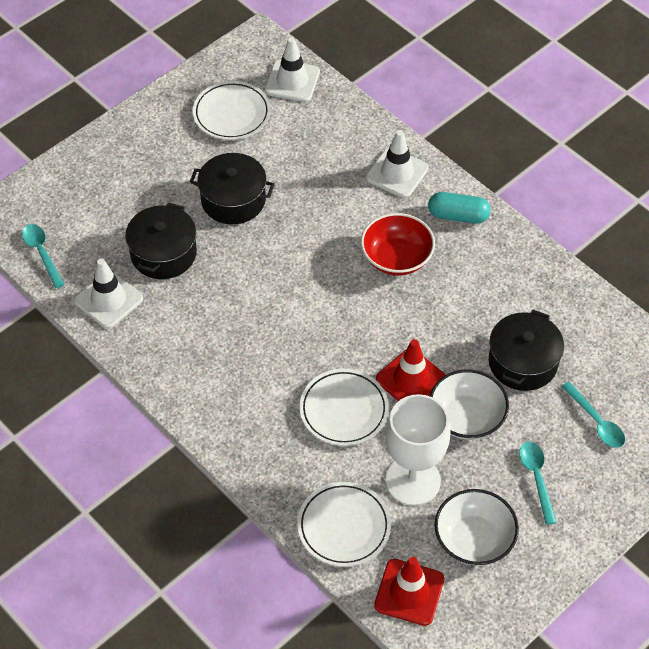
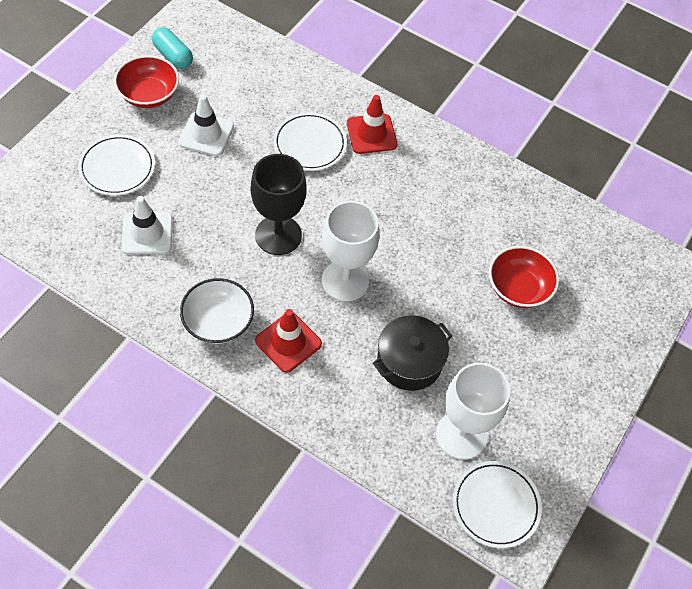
black goblet: 0 -> 1
black pot: 3 -> 1
red bowl: 1 -> 2
turquoise spoon: 3 -> 0
white bowl: 2 -> 1
white goblet: 1 -> 2
white traffic cone: 3 -> 2

